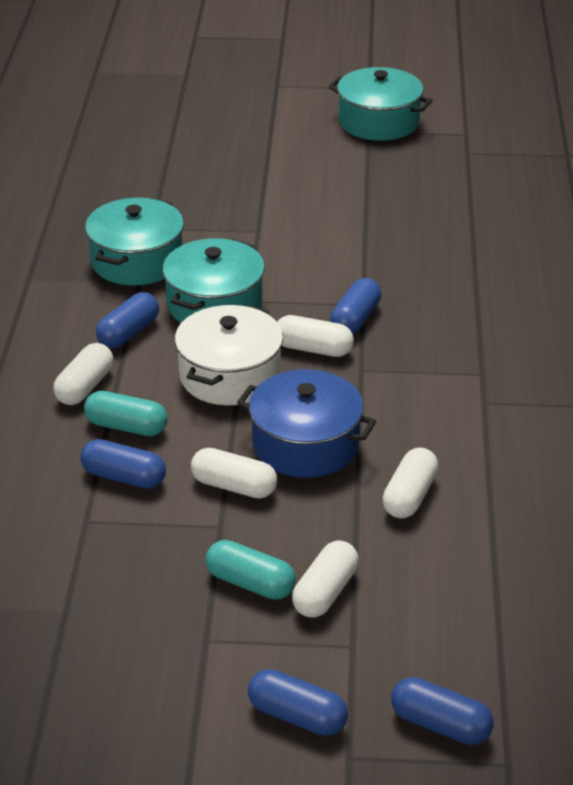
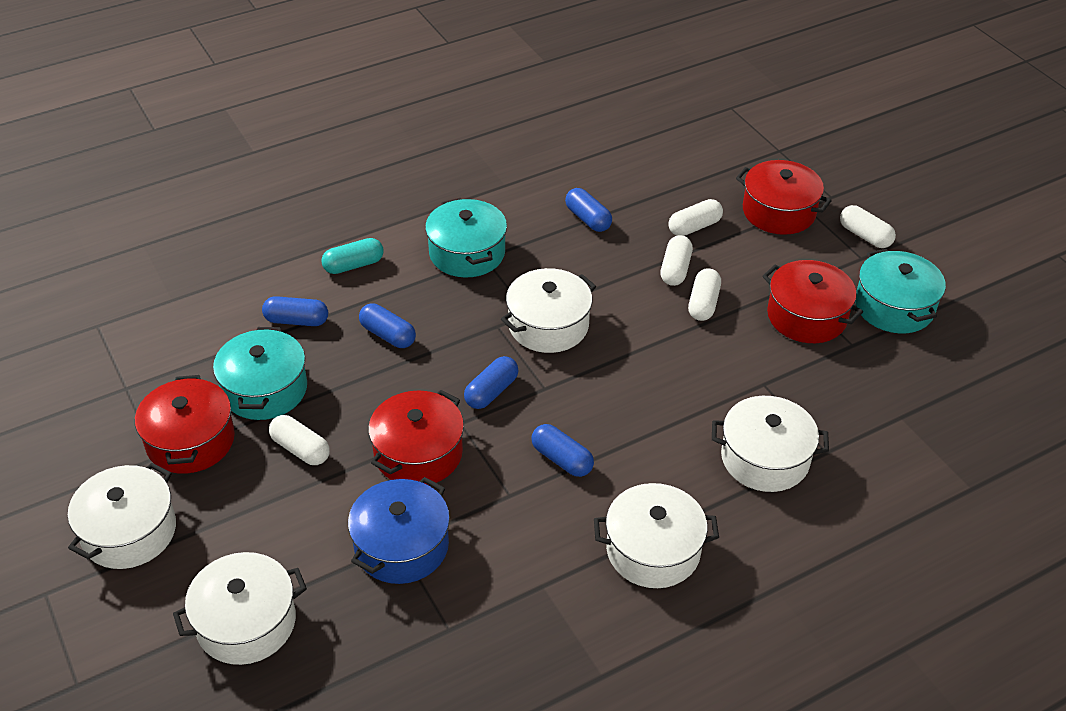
red pot: 0 -> 4
turquoise capsule: 2 -> 1
white pot: 1 -> 5

